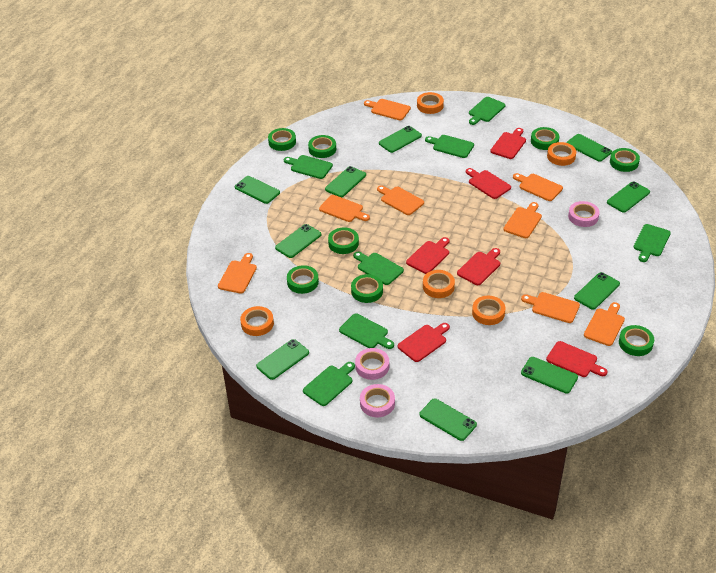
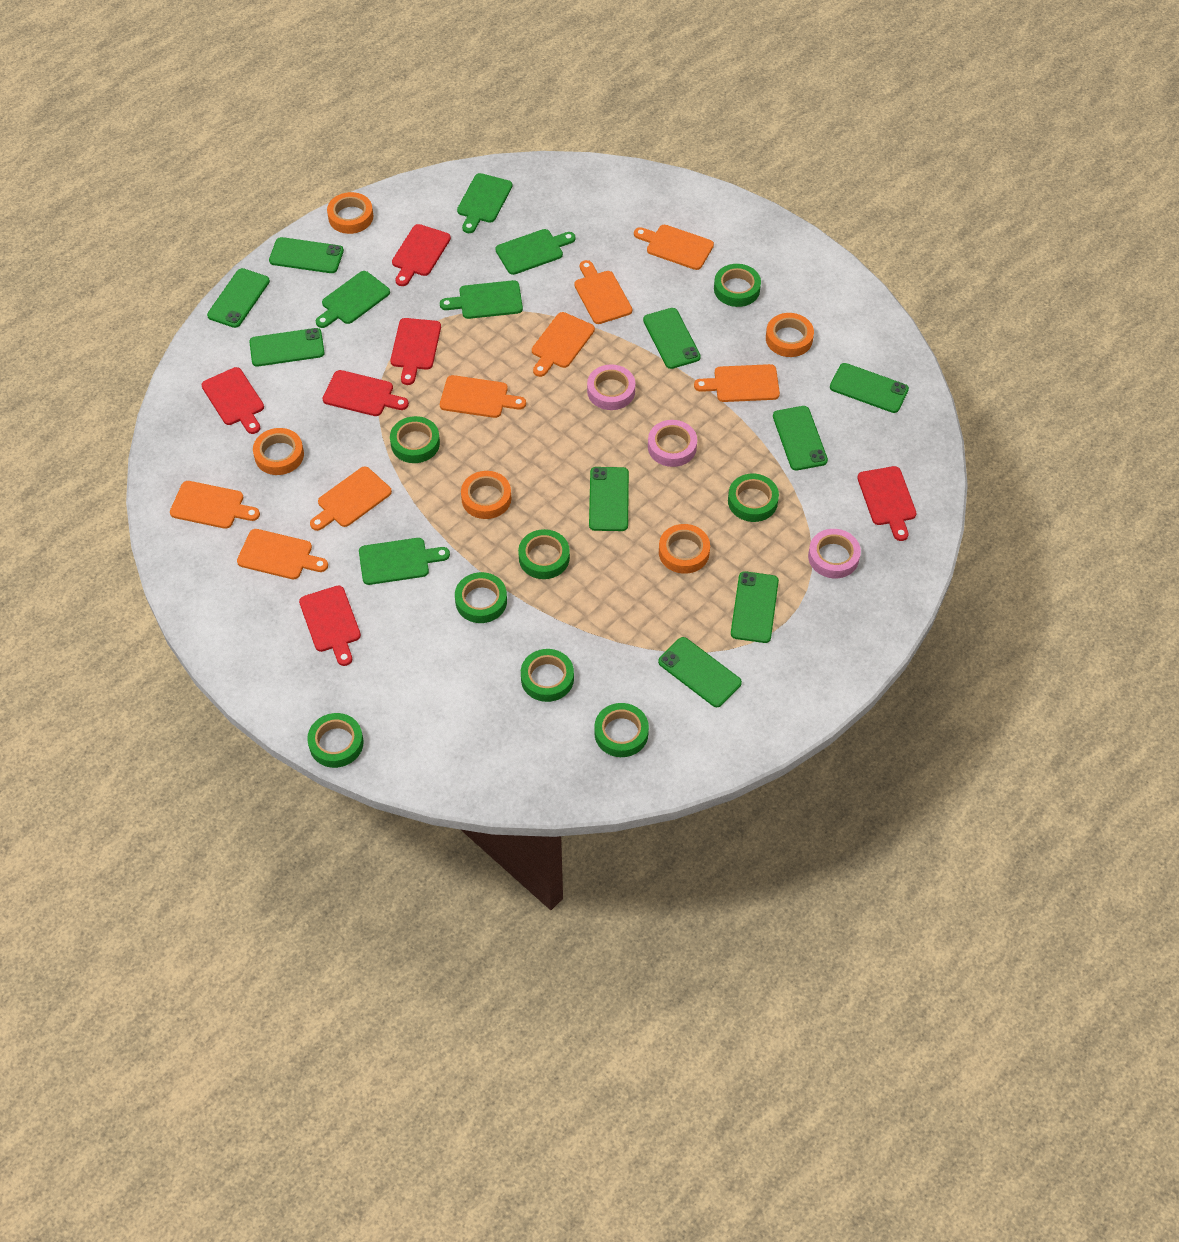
green cutting board: 7 -> 5
green phone: 10 -> 9

